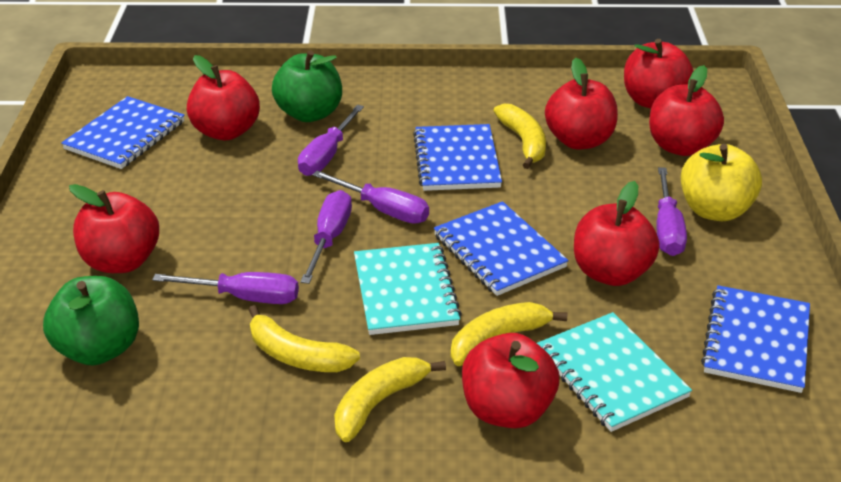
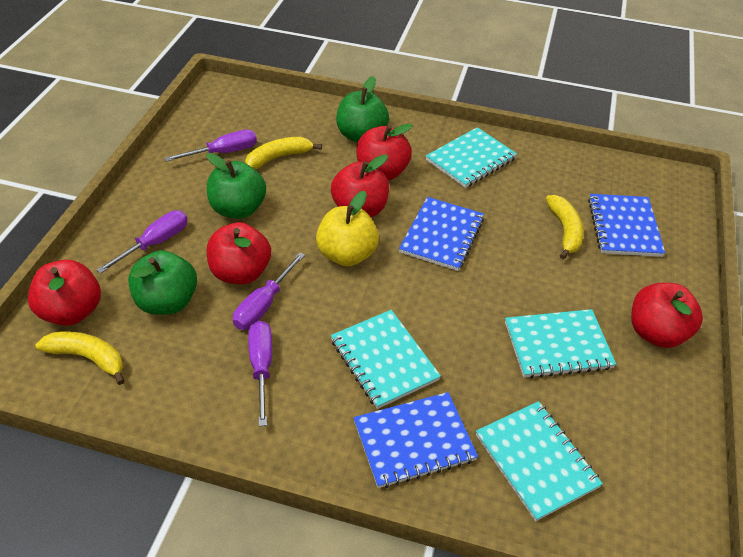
blue notebook: 4 -> 3
green apple: 2 -> 3
purple screwdriver: 5 -> 4
red apple: 7 -> 5
turquoise notebook: 2 -> 4
yellow banana: 4 -> 3

